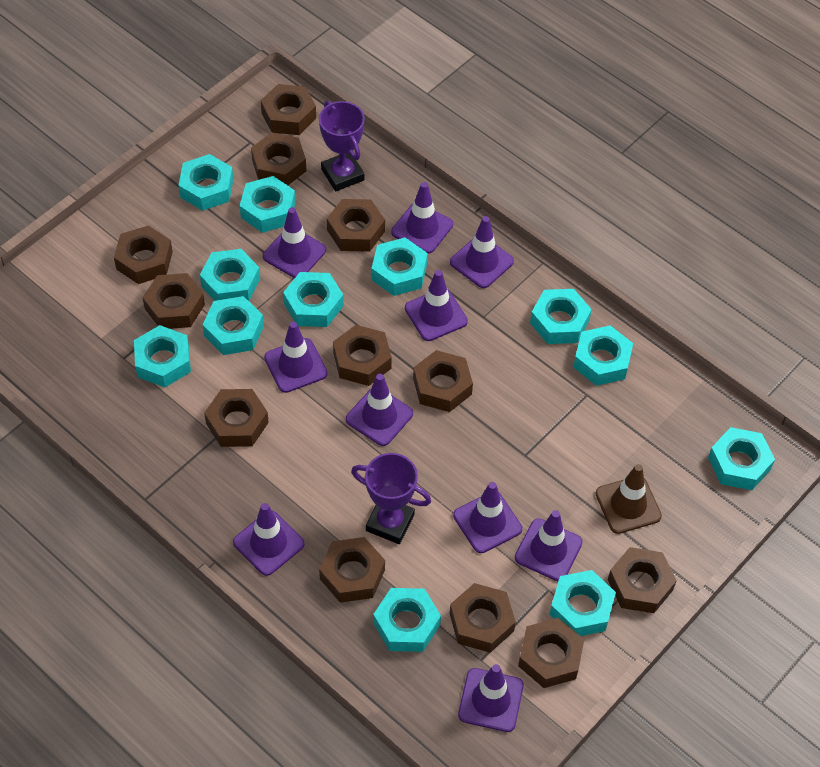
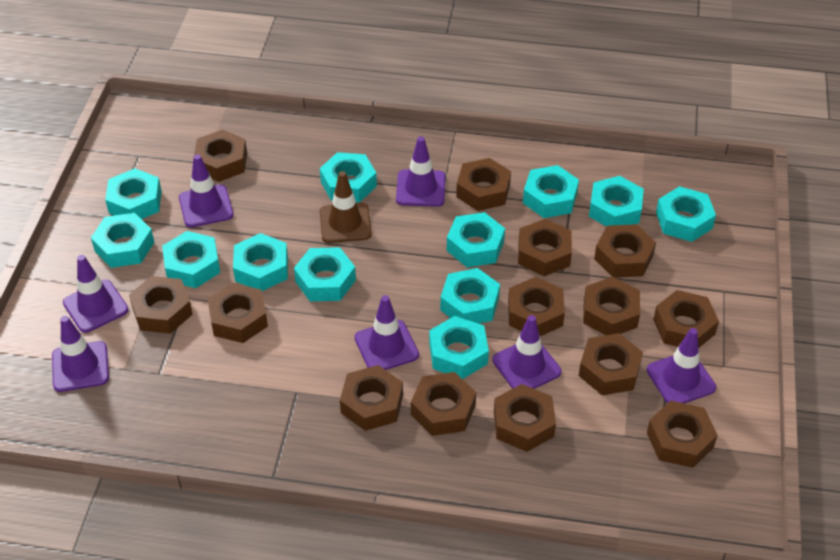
brown nut: 12 -> 14
purple traffic cone: 10 -> 7
purple trophy: 2 -> 0

